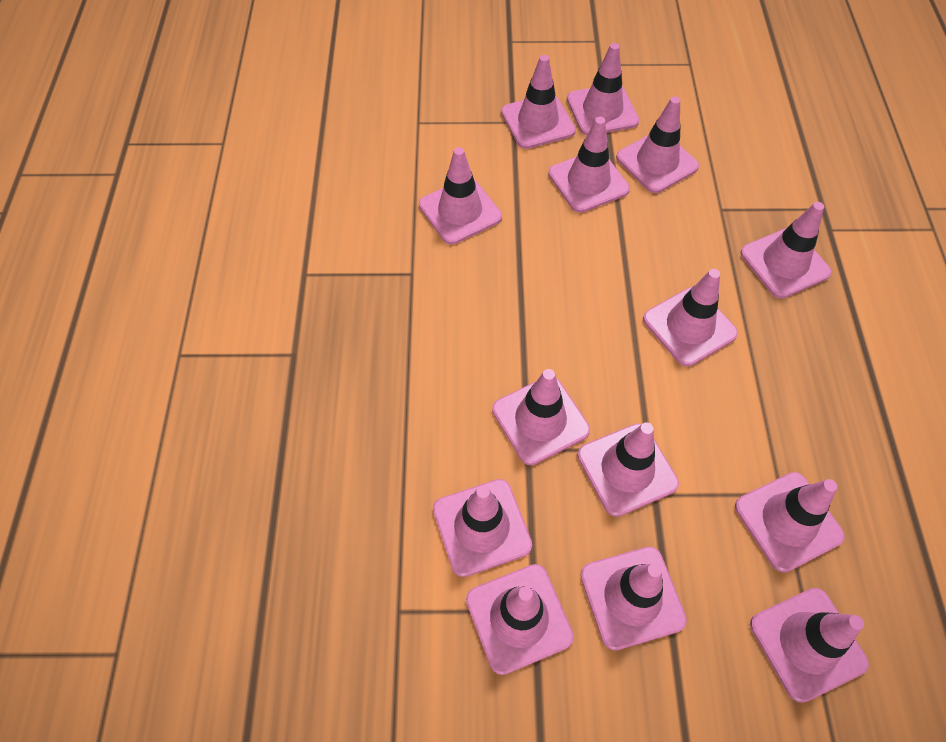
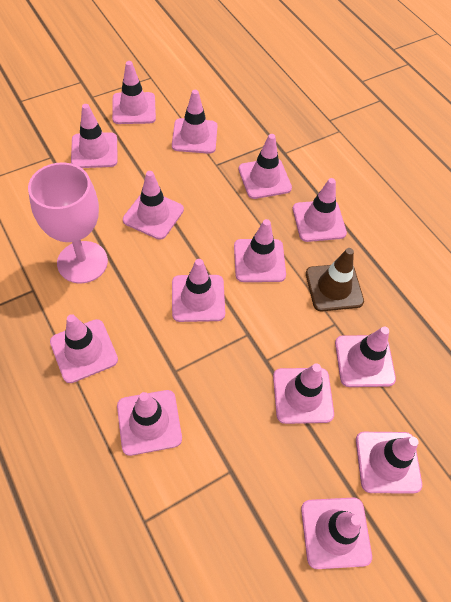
brown traffic cone: 0 -> 1
pink goblet: 0 -> 1

